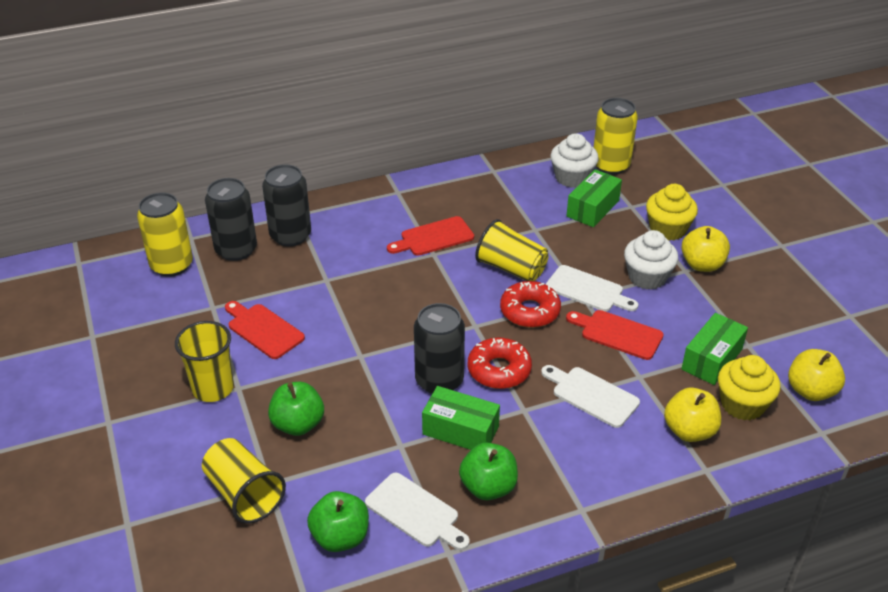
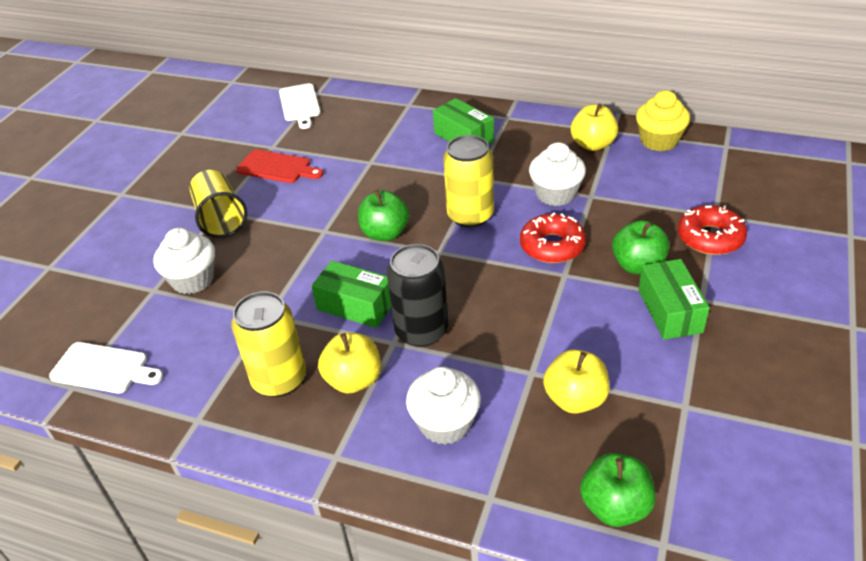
black can: 3 -> 1
red cutting board: 3 -> 1
white cupcake: 2 -> 3
white cutting board: 3 -> 2
yellow cup: 3 -> 1
yellow cupcake: 2 -> 1

